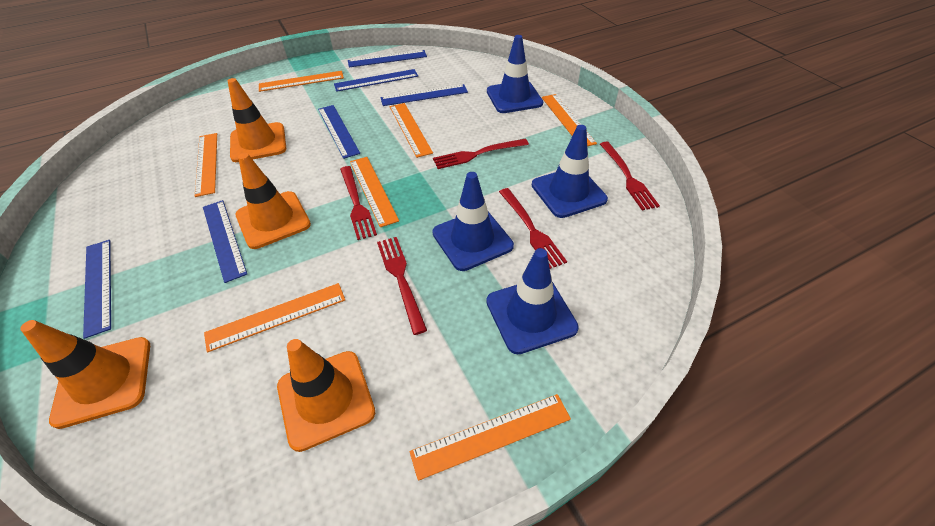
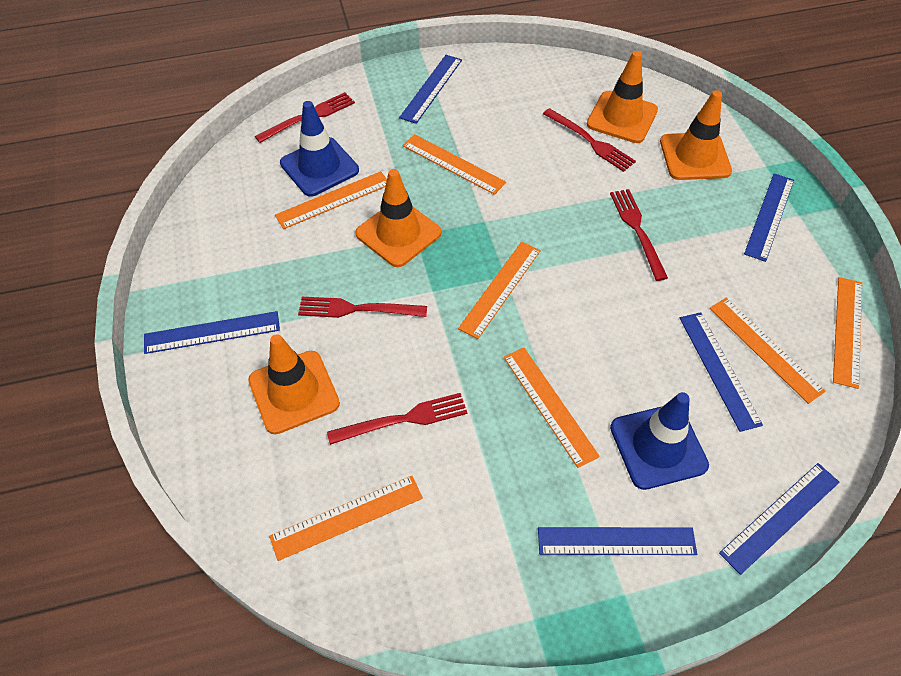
blue traffic cone: 4 -> 2

